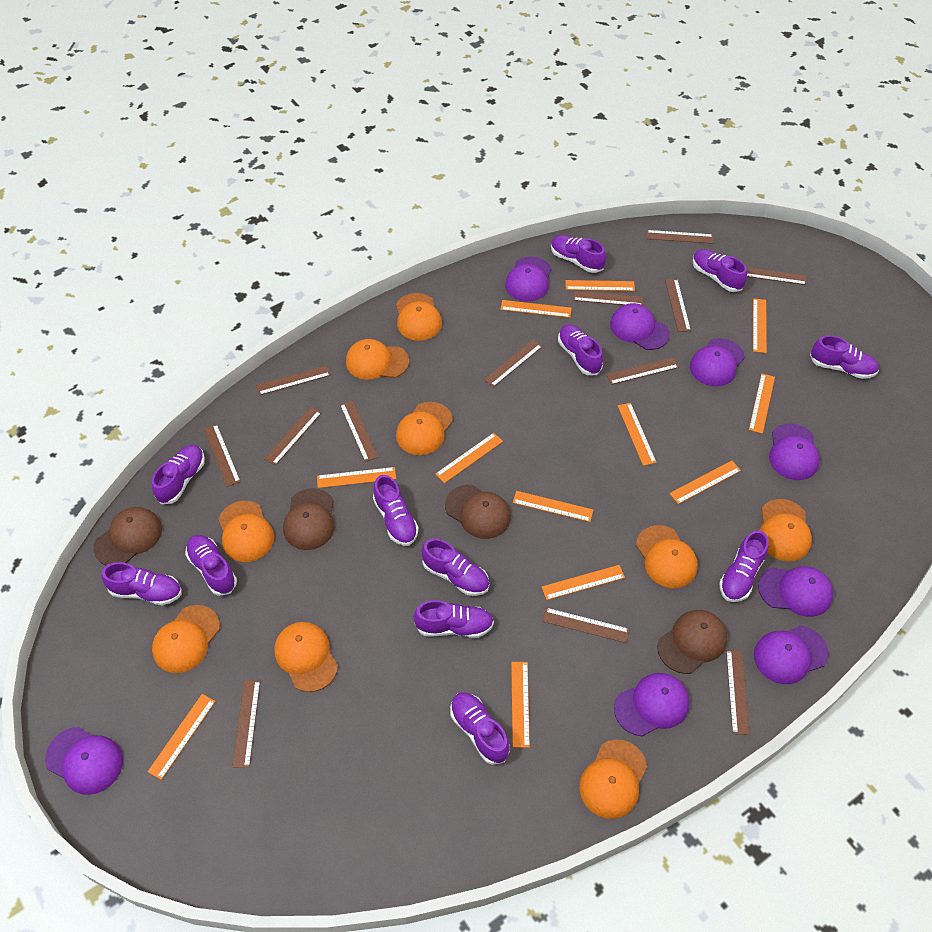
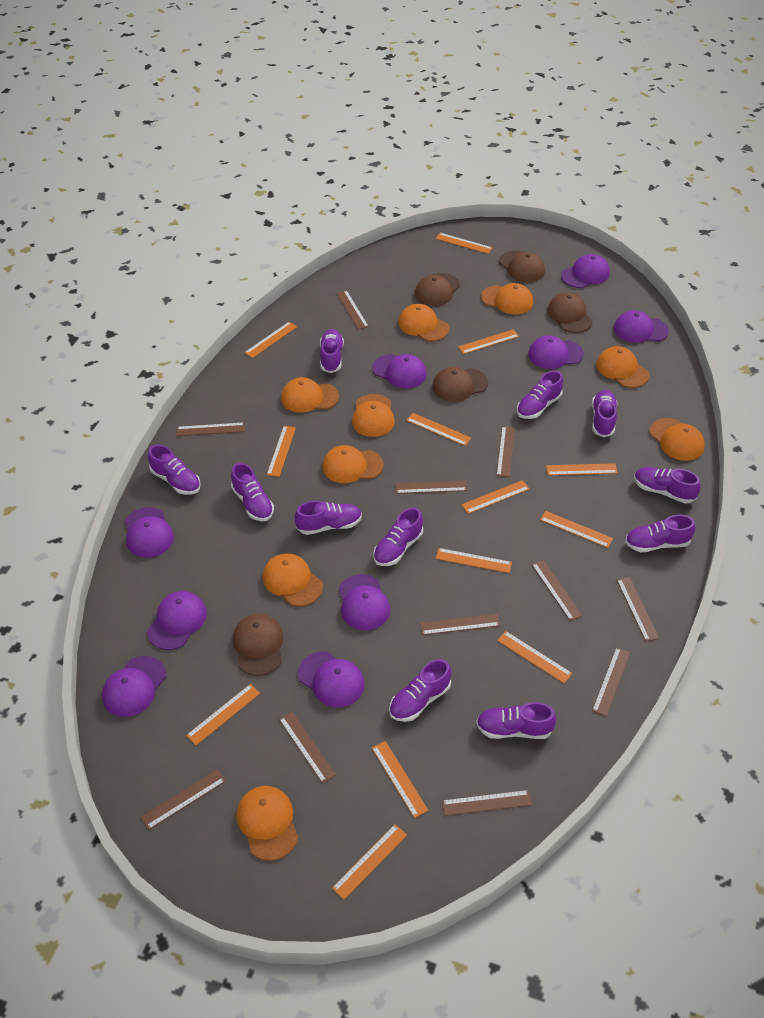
brown cap: 4 -> 5
brown ruler: 13 -> 11
orange ruler: 12 -> 13
purple cap: 8 -> 9
purple shoe: 12 -> 11

